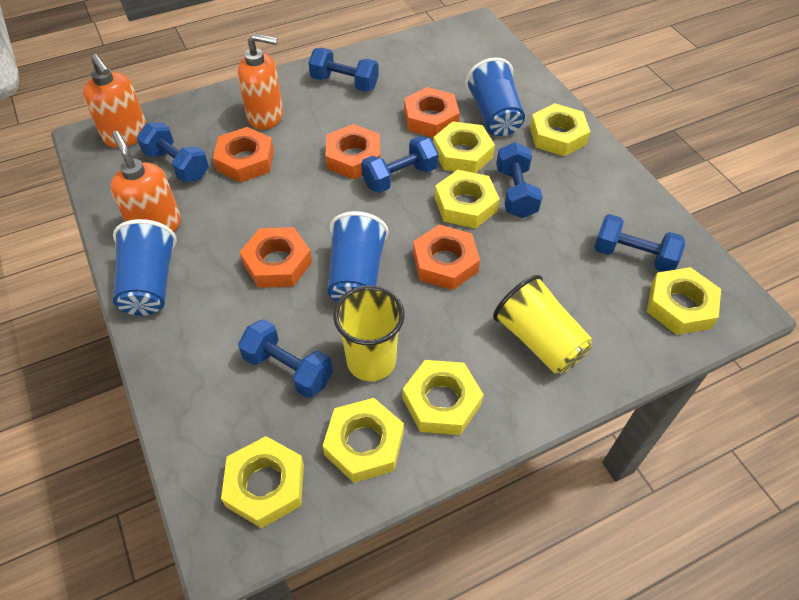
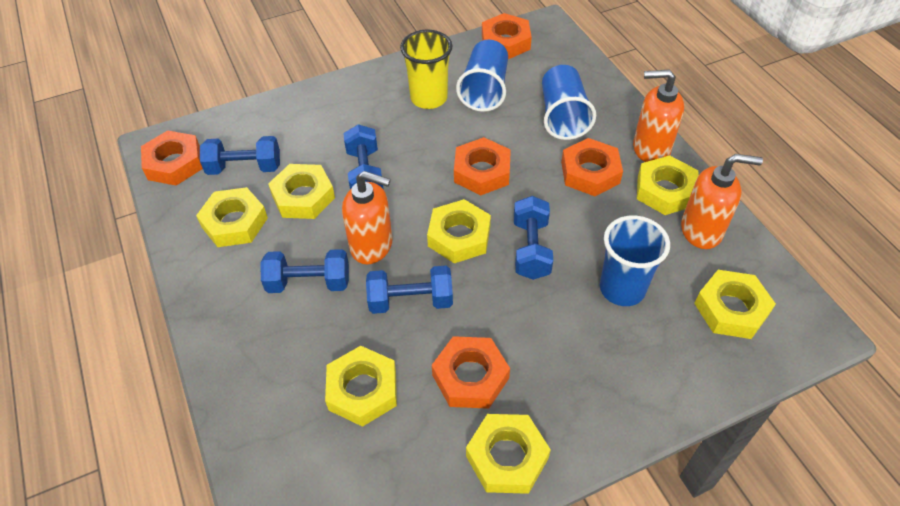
blue dumbbell: 6 -> 5
yellow cup: 2 -> 1

